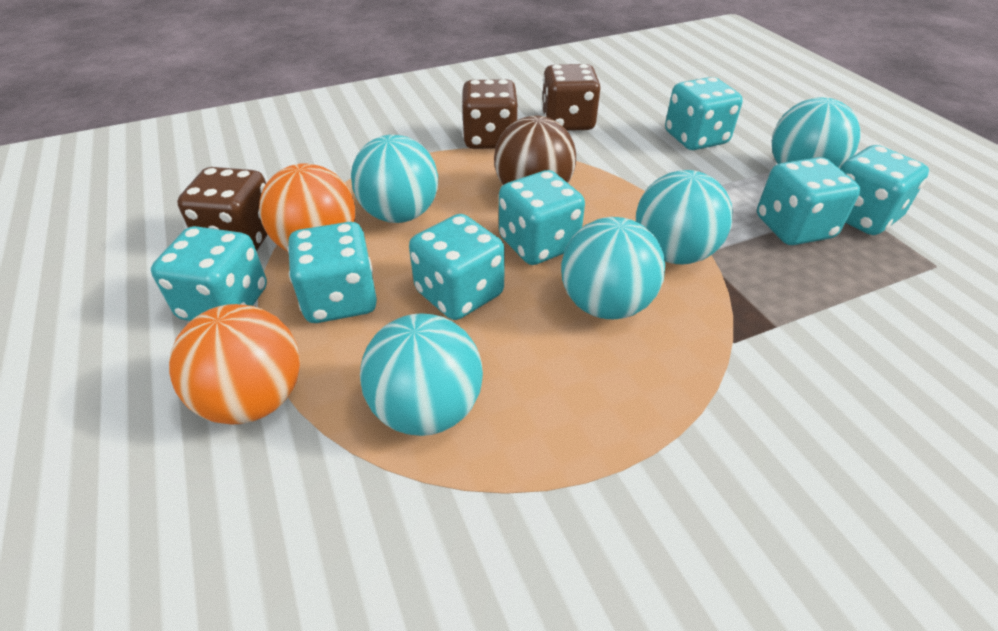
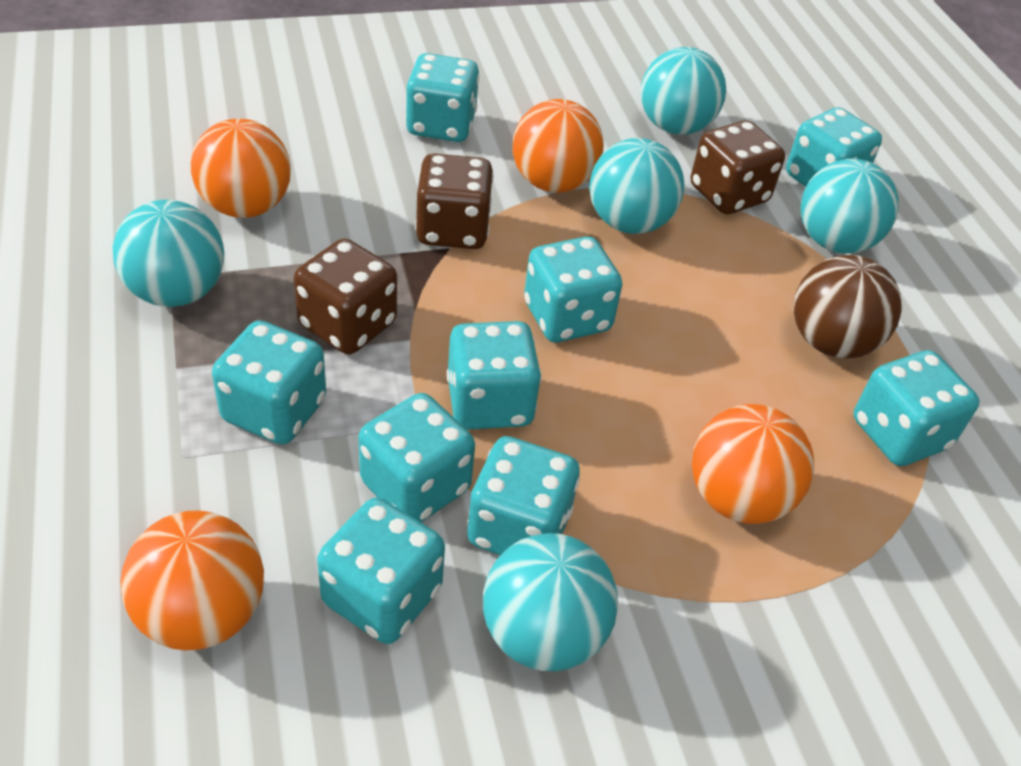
orange ball: 2 -> 4
turquoise dice: 7 -> 9

